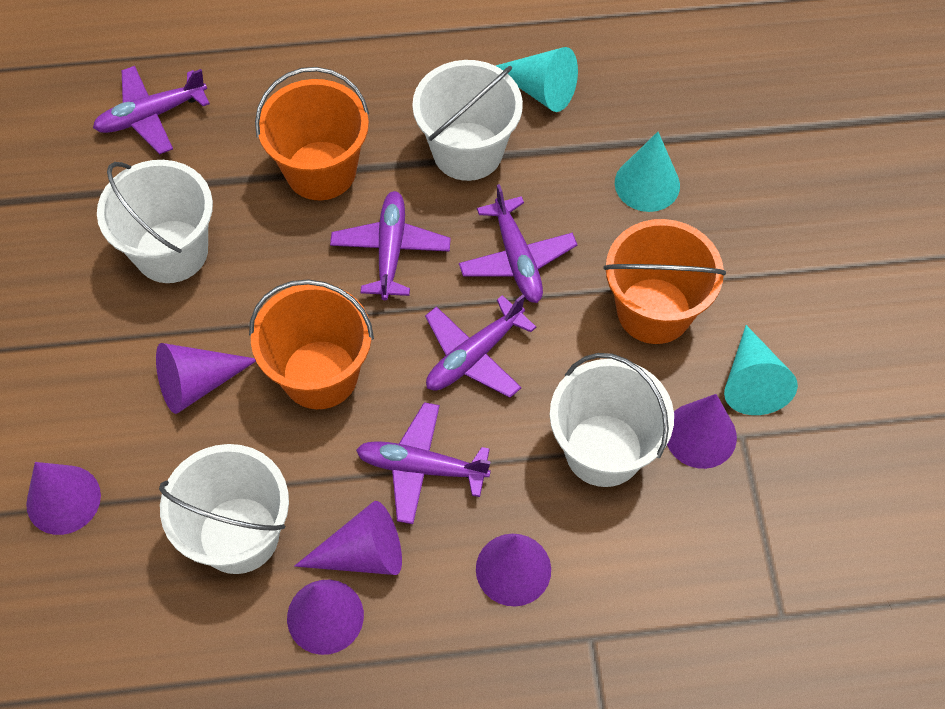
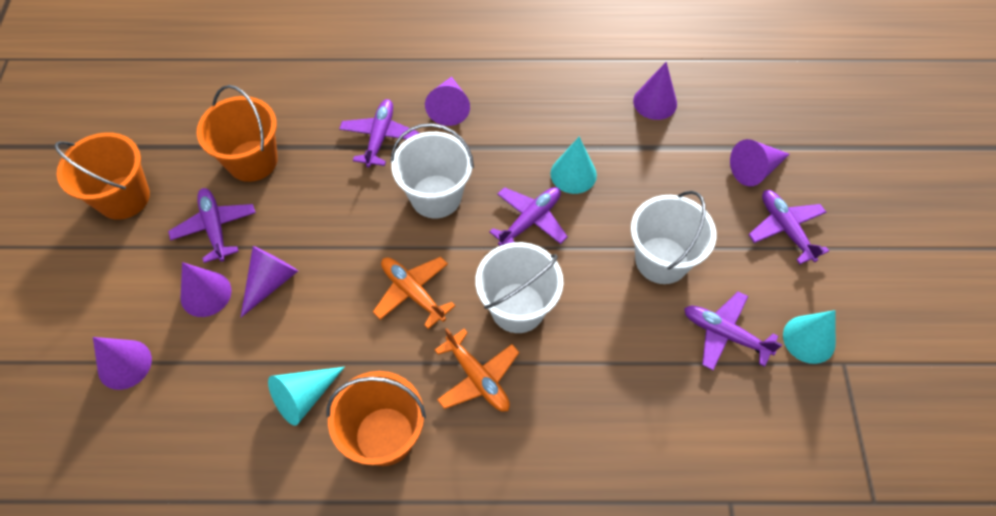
orange plane: 0 -> 2
white bucket: 4 -> 3

